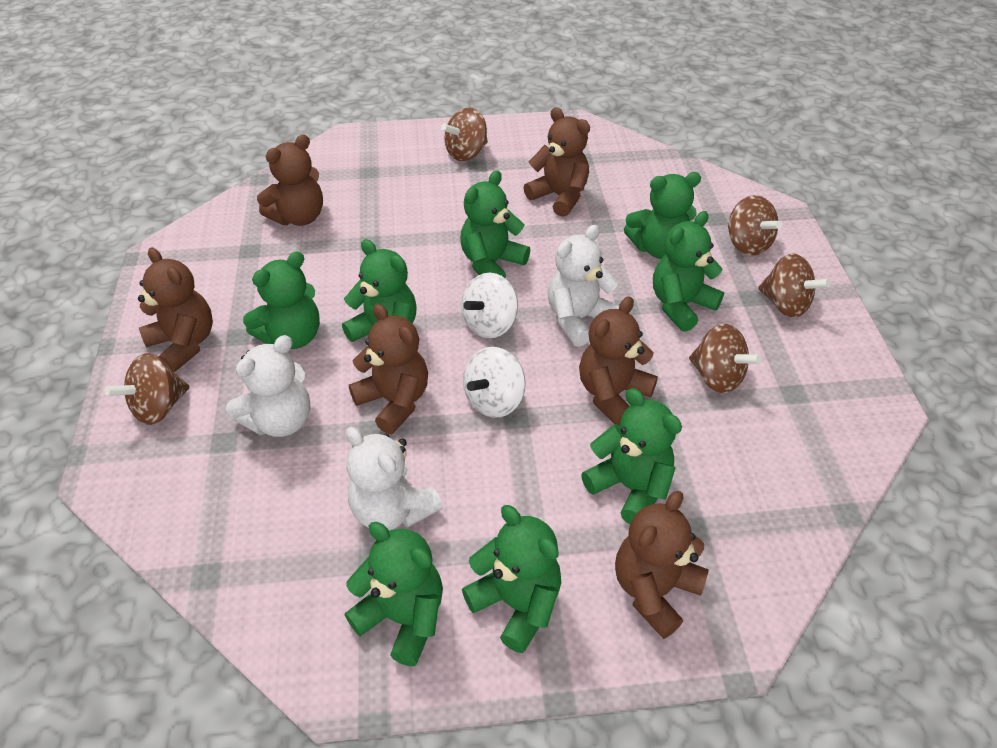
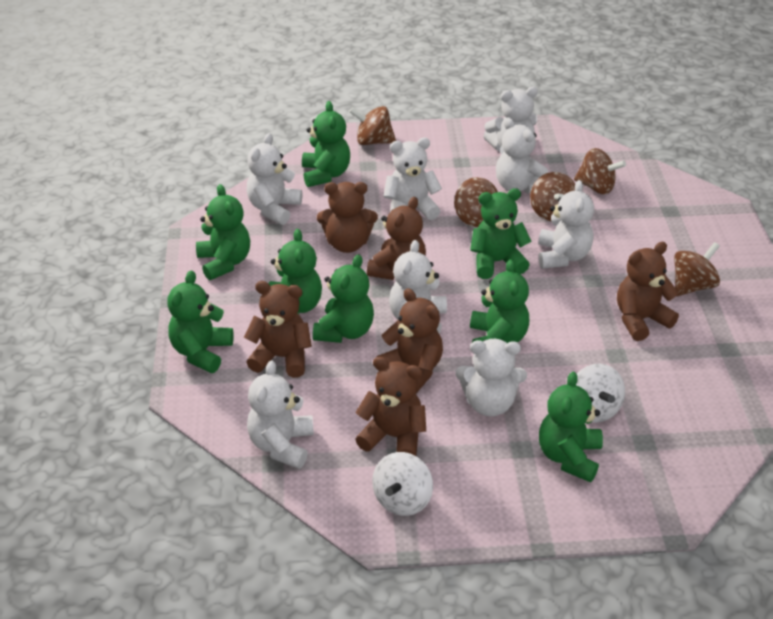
white teddy bear: 3 -> 8

